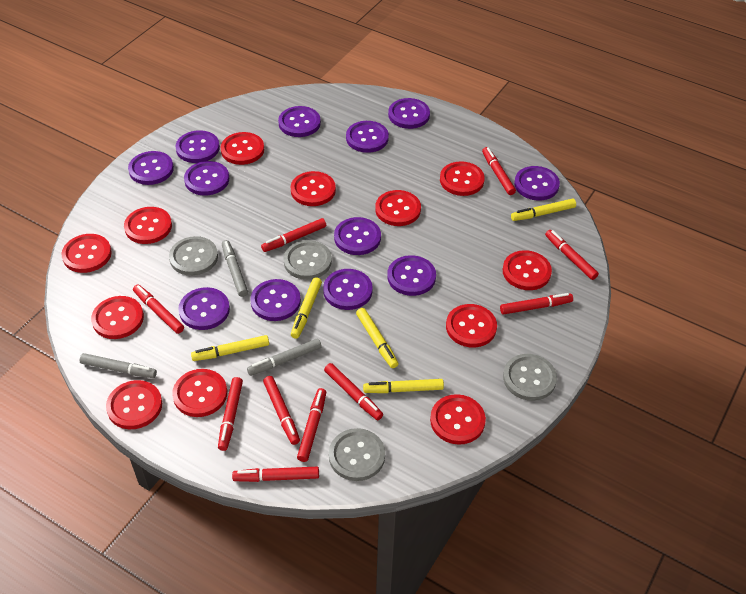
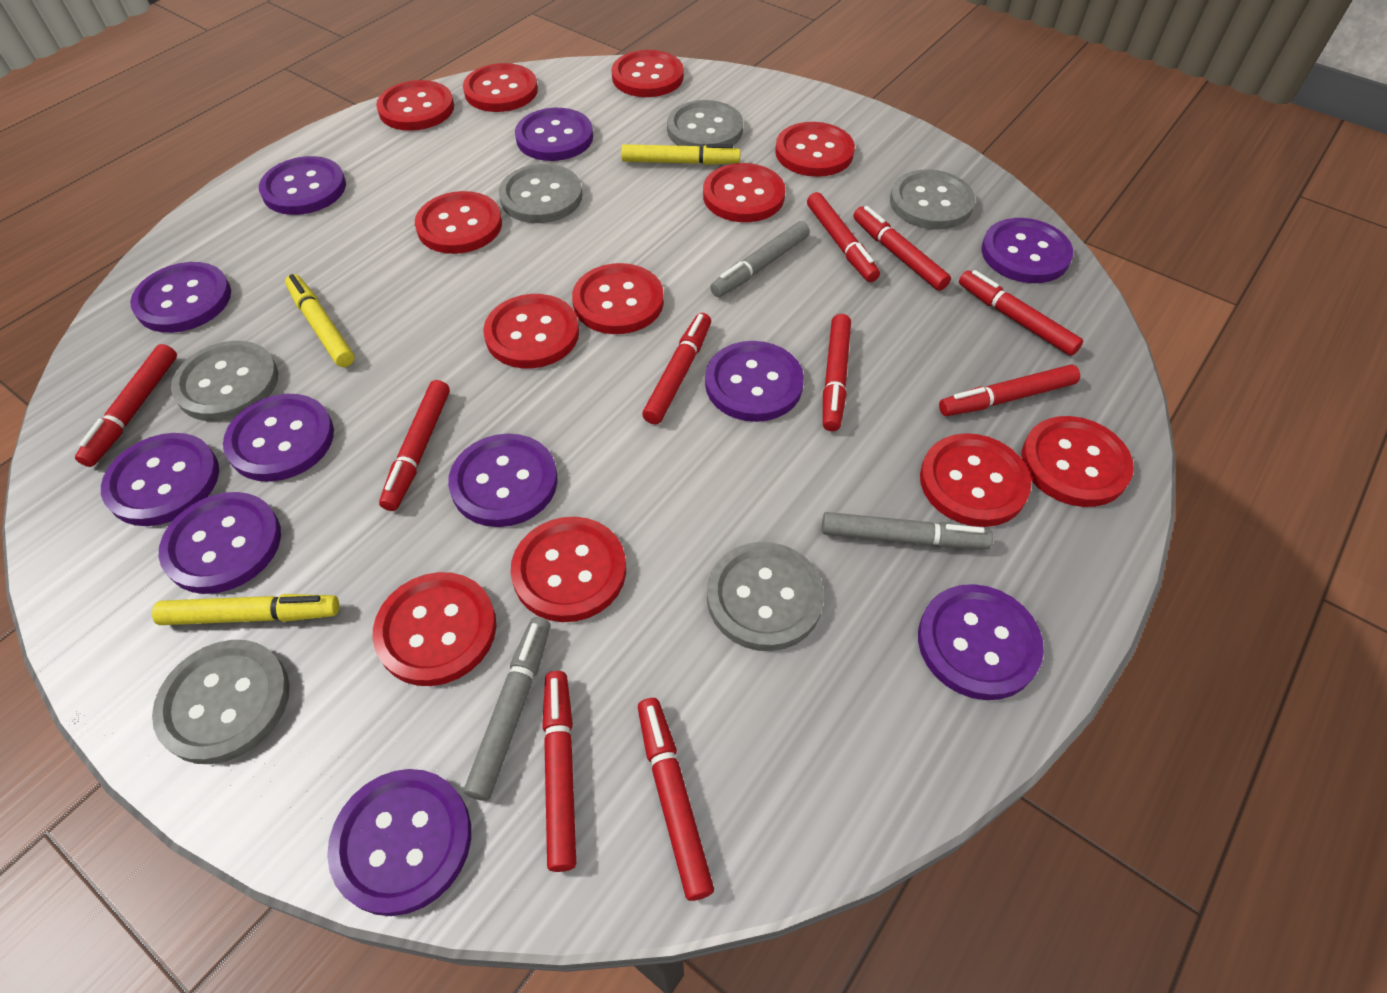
grey button: 4 -> 6
purple button: 12 -> 11
yellow marker: 5 -> 3

